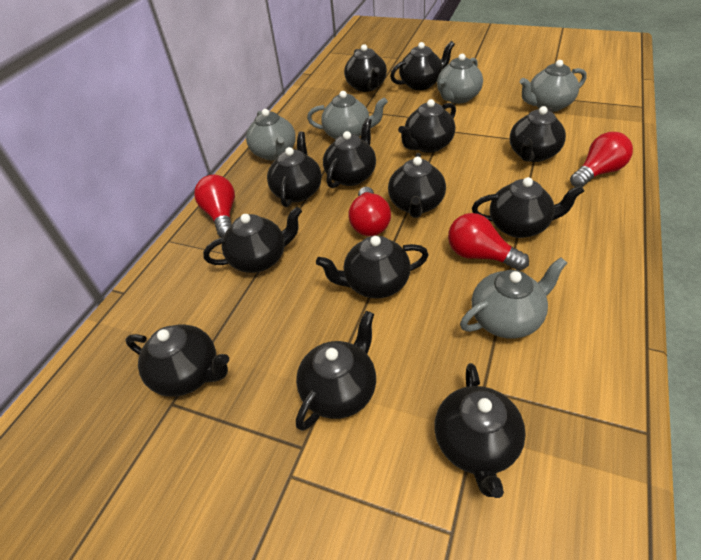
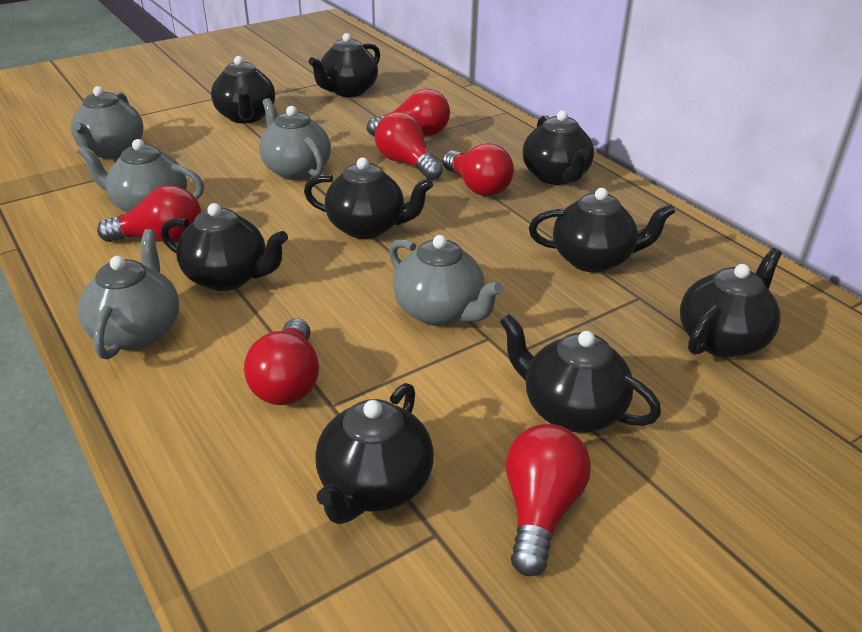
black teapot: 13 -> 9
red light bulb: 4 -> 6

